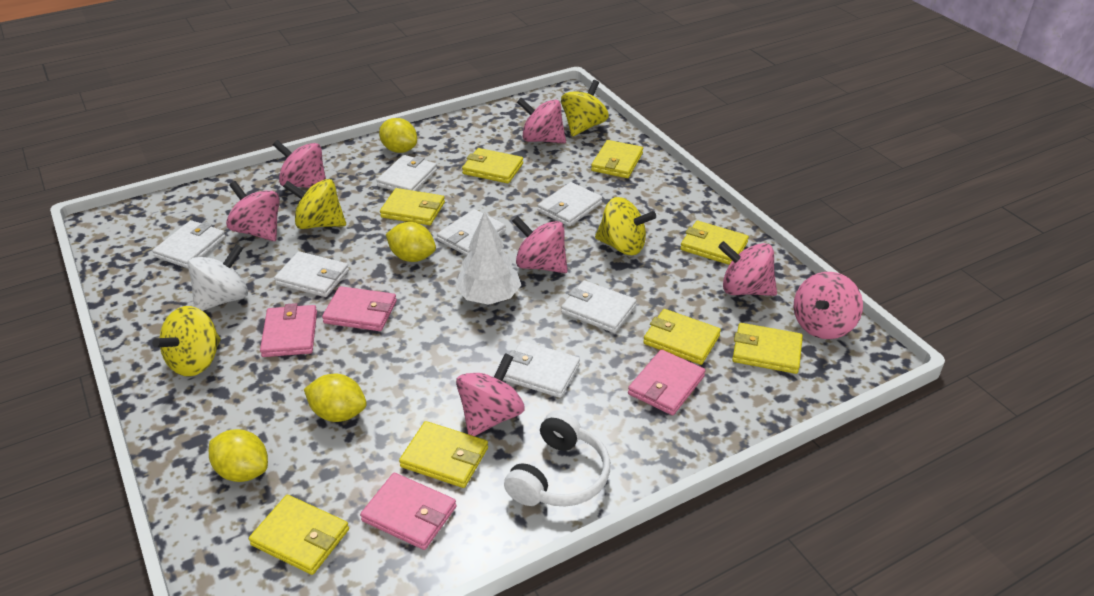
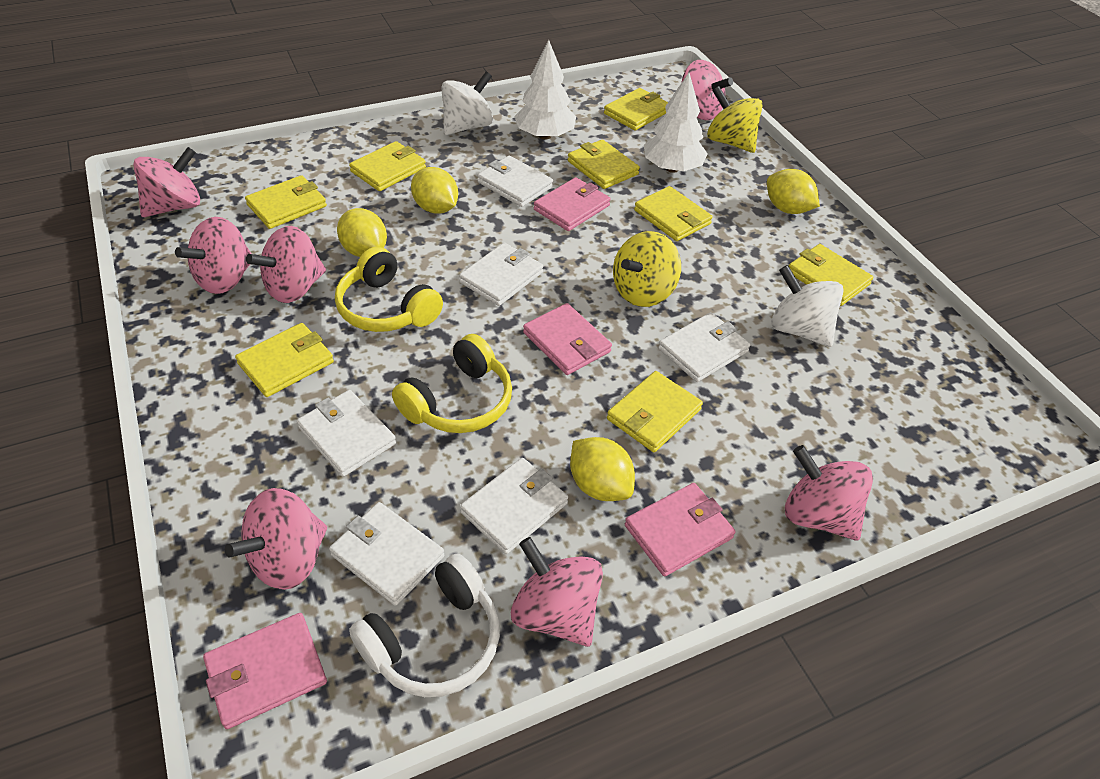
white spinning top: 1 -> 2
white tree: 1 -> 2
white wallet: 7 -> 6
yellow headphones: 0 -> 2
yellow spinning top: 4 -> 2

